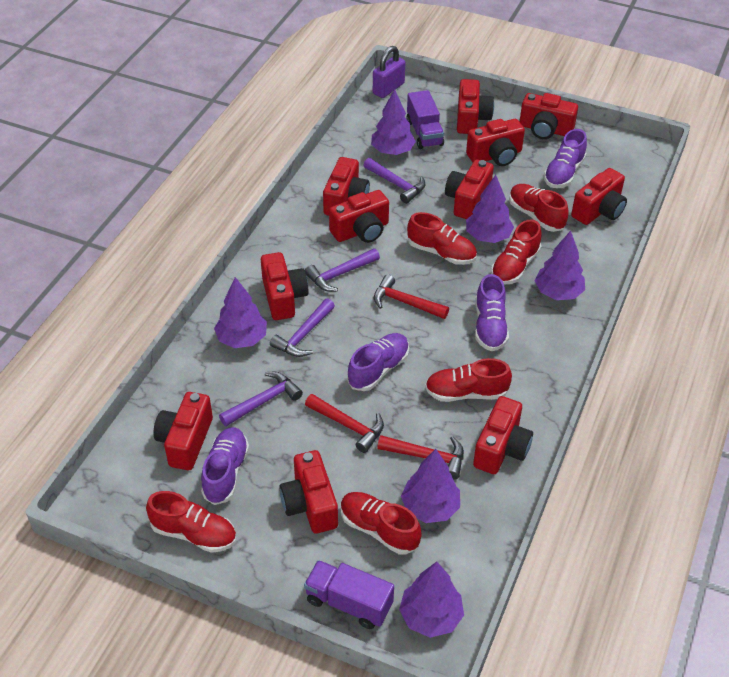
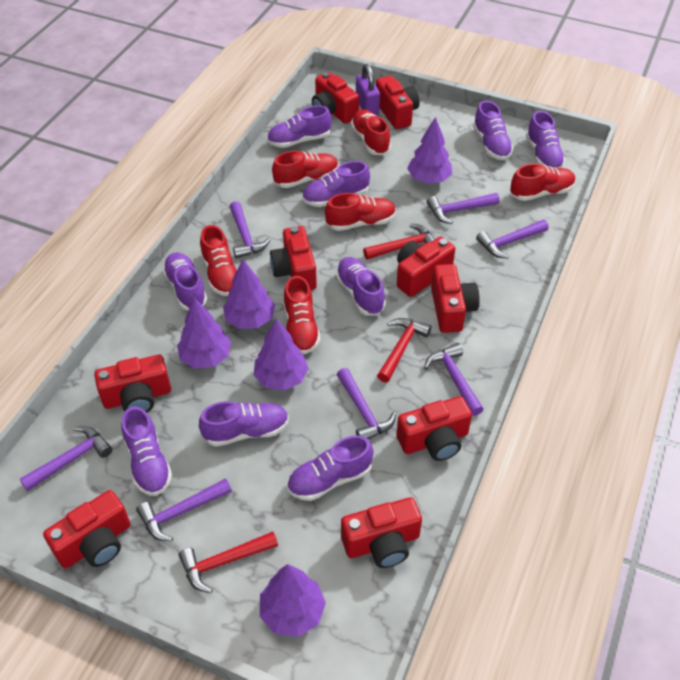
purple hammer: 4 -> 7
purple shoe: 4 -> 9
purple tree: 6 -> 5
purple truck: 2 -> 0
red camera: 11 -> 9

